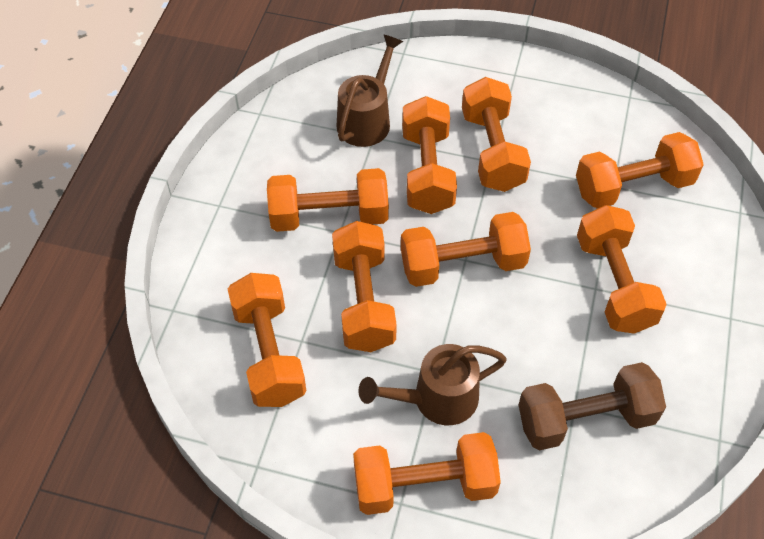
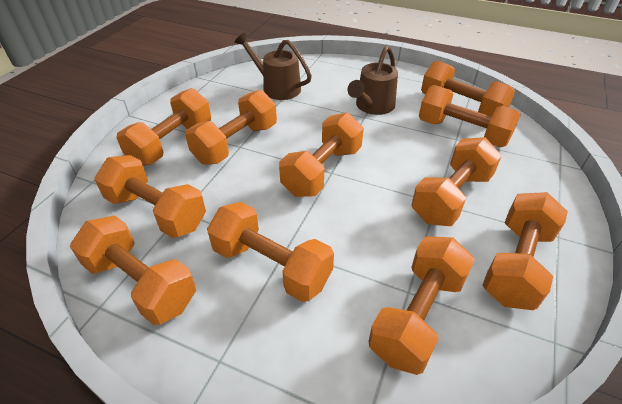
brown dumbbell: 1 -> 0
orange dumbbell: 9 -> 11

